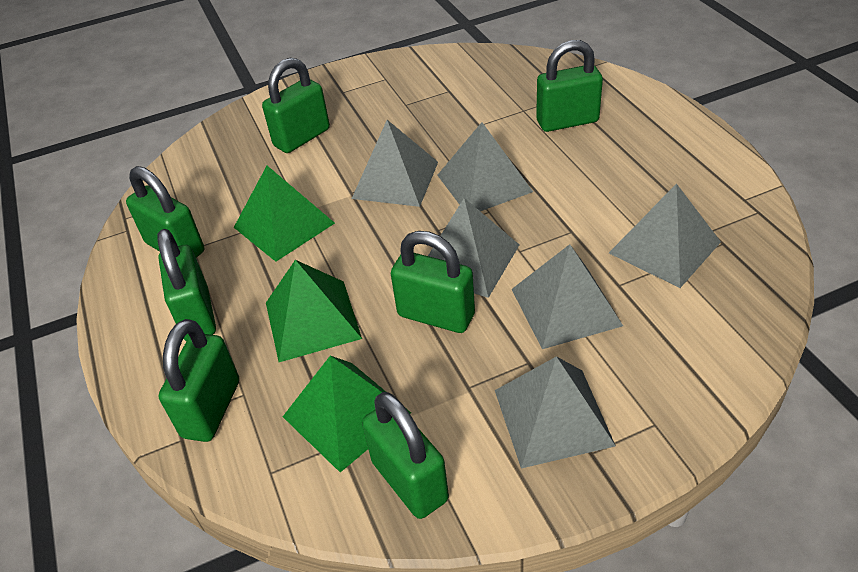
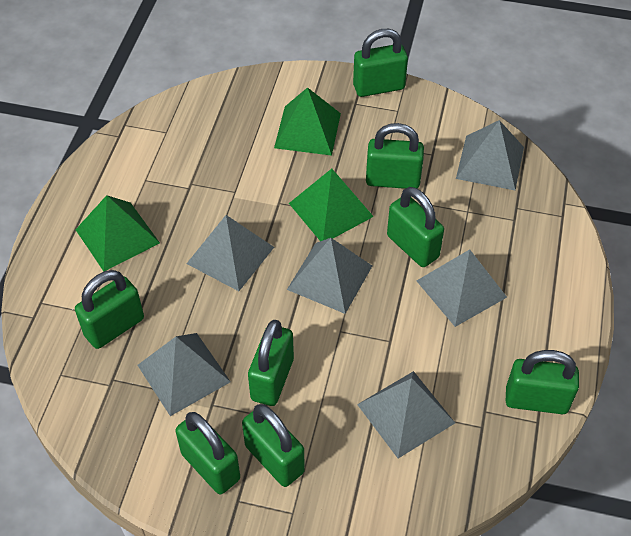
green padlock: 7 -> 8

